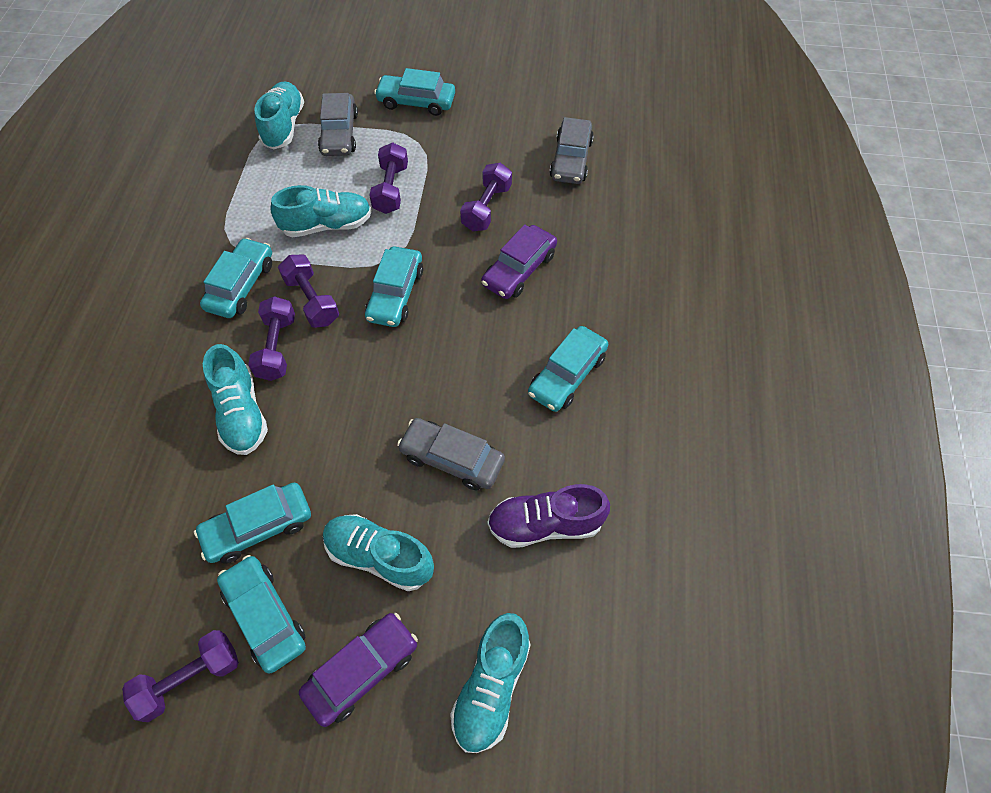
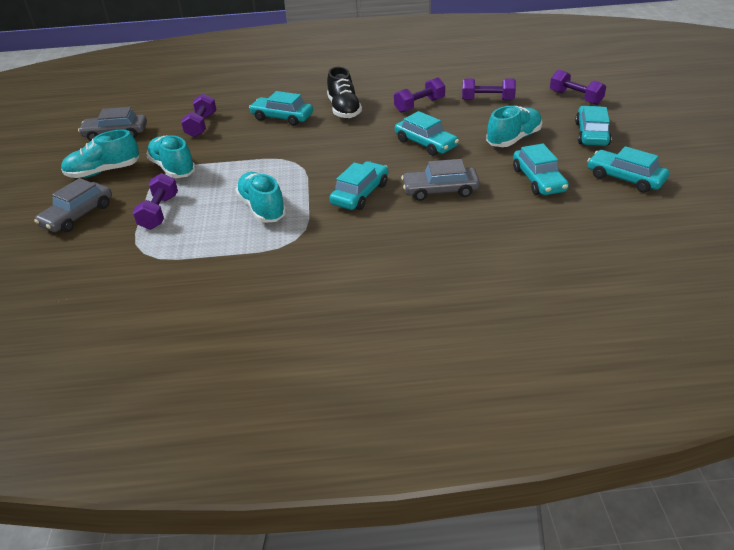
black shoe: 0 -> 1
purple car: 2 -> 0
purple shoe: 1 -> 0
turquoise shoe: 5 -> 4

